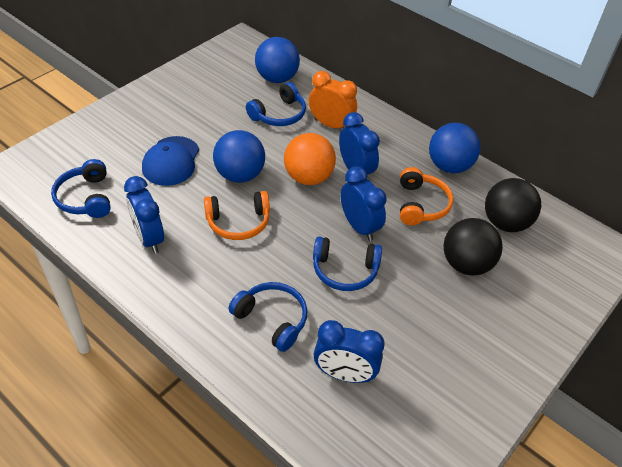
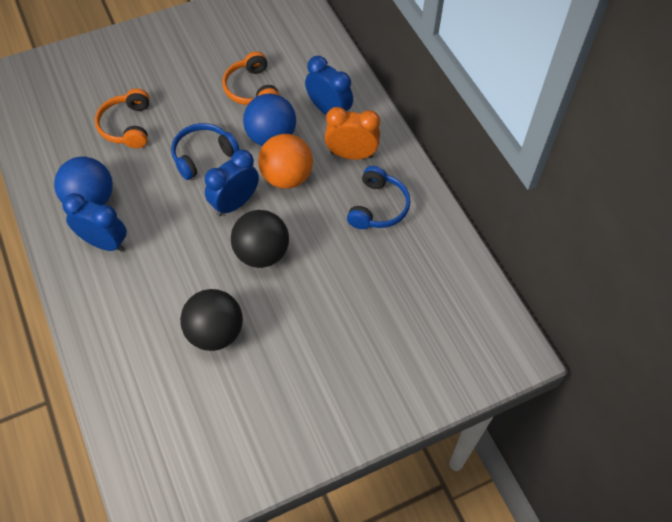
blue ball: 3 -> 2
blue cap: 1 -> 0
blue clock: 4 -> 3
blue headphones: 4 -> 2

